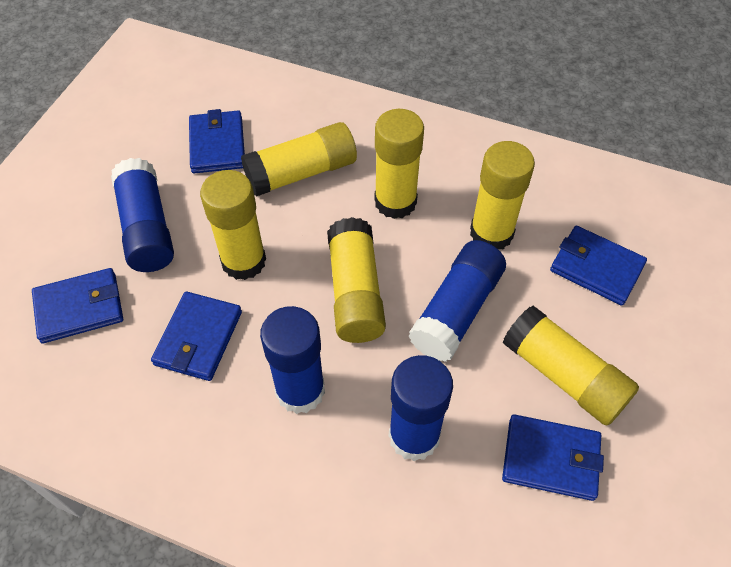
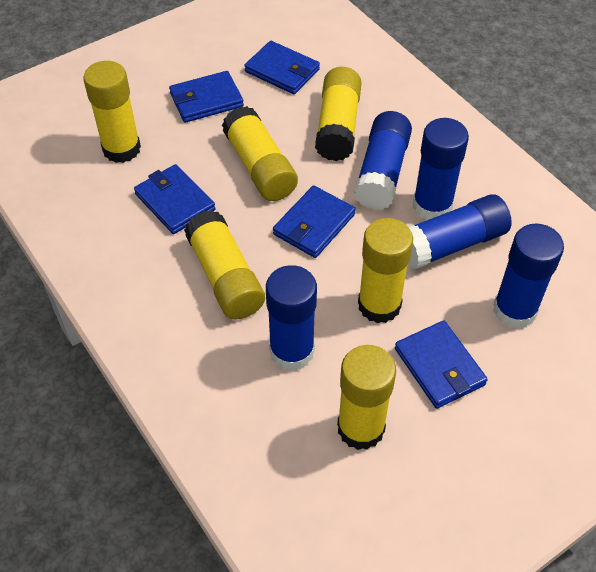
blue glue stick: 4 -> 5

